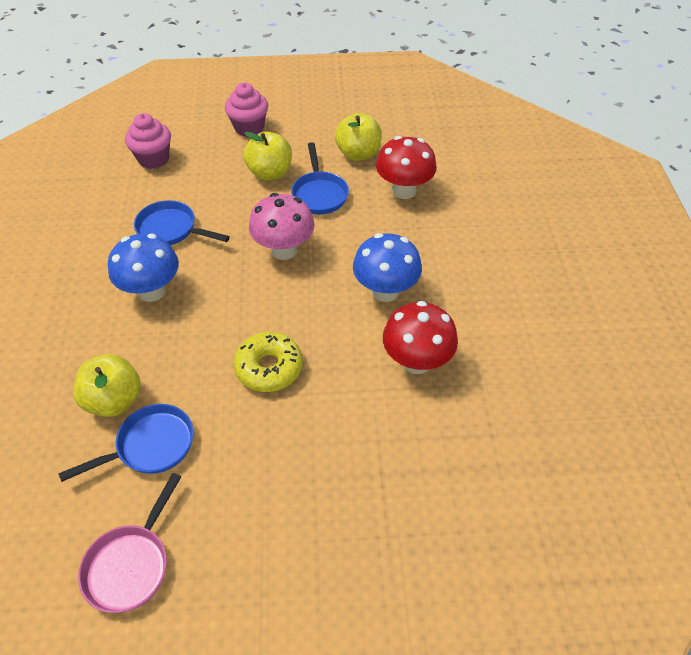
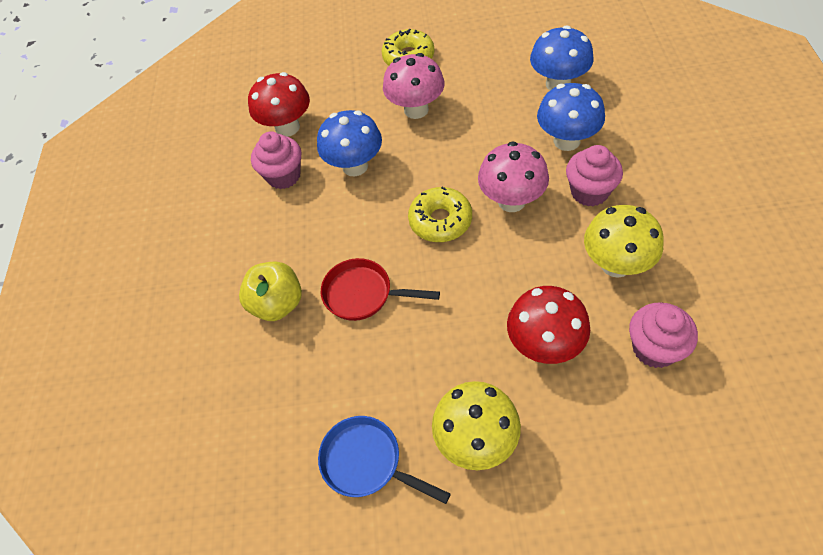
blue mushroom: 2 -> 3
blue pan: 3 -> 1
pink cupcake: 2 -> 3
pink mushroom: 1 -> 2
pink pan: 1 -> 0
red pan: 0 -> 1
yellow apple: 3 -> 1
yellow donut: 1 -> 2
yellow mushroom: 0 -> 2

